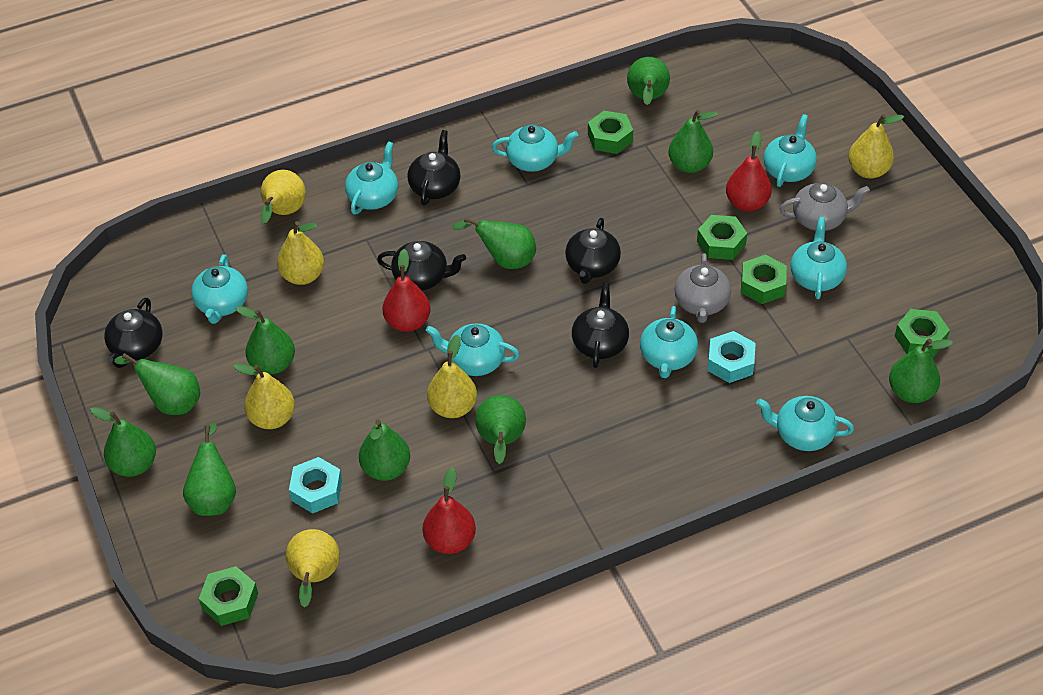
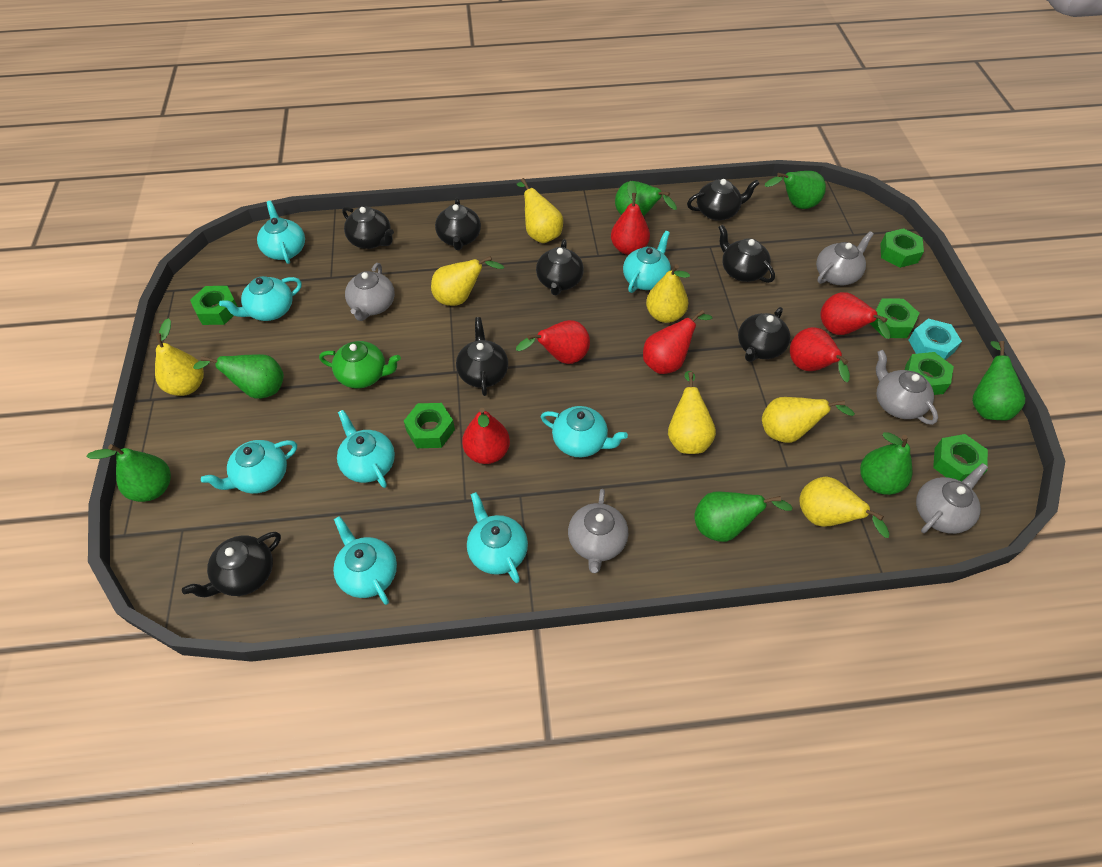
black teapot: 5 -> 8
green nut: 5 -> 6
green pear: 10 -> 7
green teapot: 0 -> 1
grey teapot: 2 -> 5
red pear: 3 -> 6
turquoise nut: 2 -> 1
yellow pear: 6 -> 7

